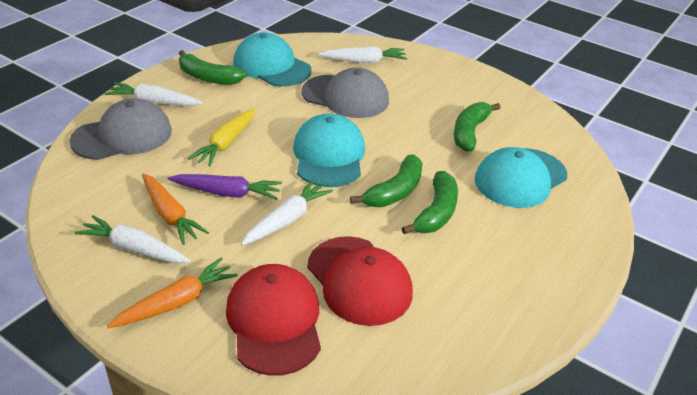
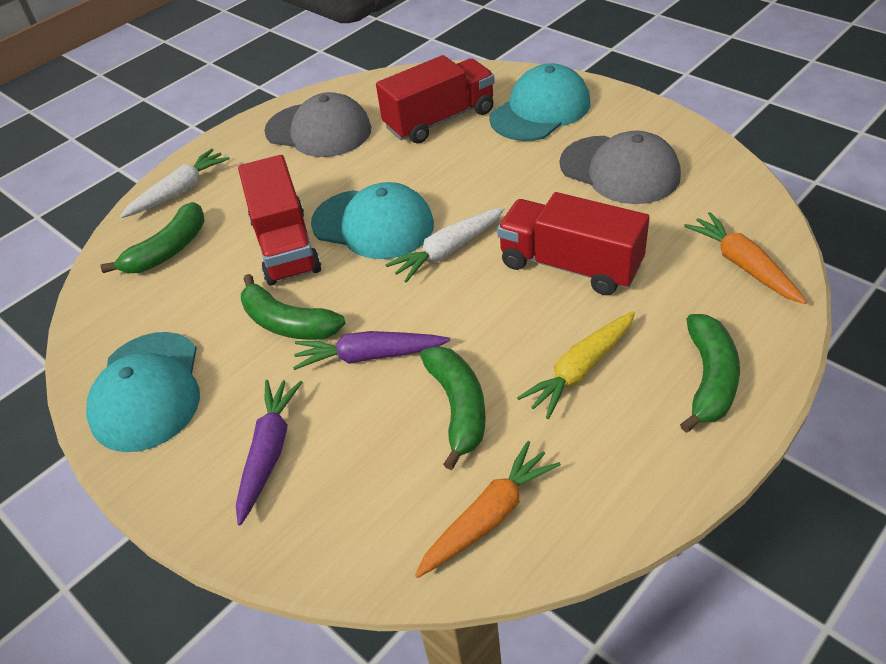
purple carrot: 1 -> 2
red cap: 2 -> 0
red truck: 0 -> 3
white carrot: 4 -> 2

